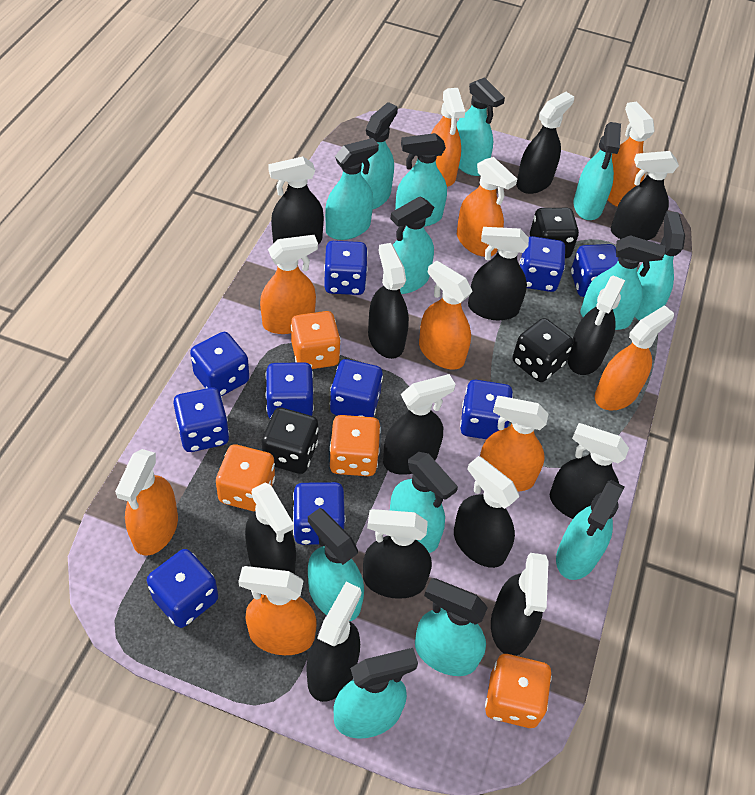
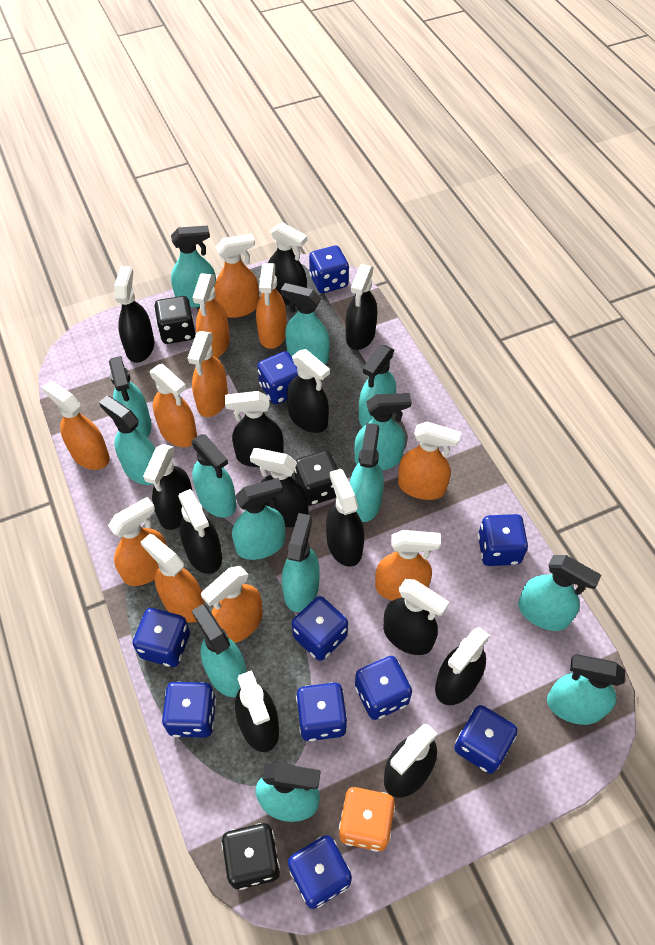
orange dice: 4 -> 1
orange spray bottle: 9 -> 11
turquoise spray bottle: 13 -> 14

